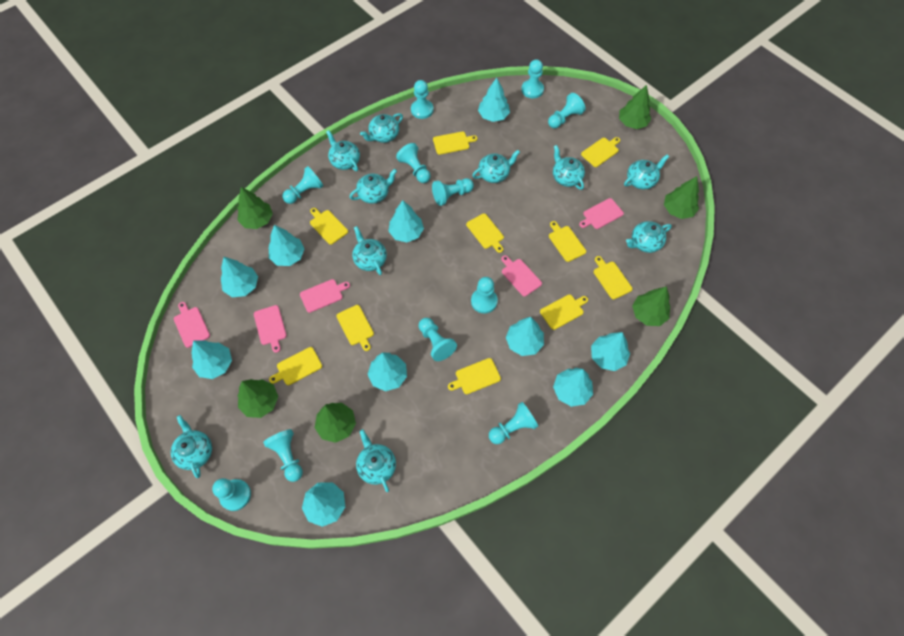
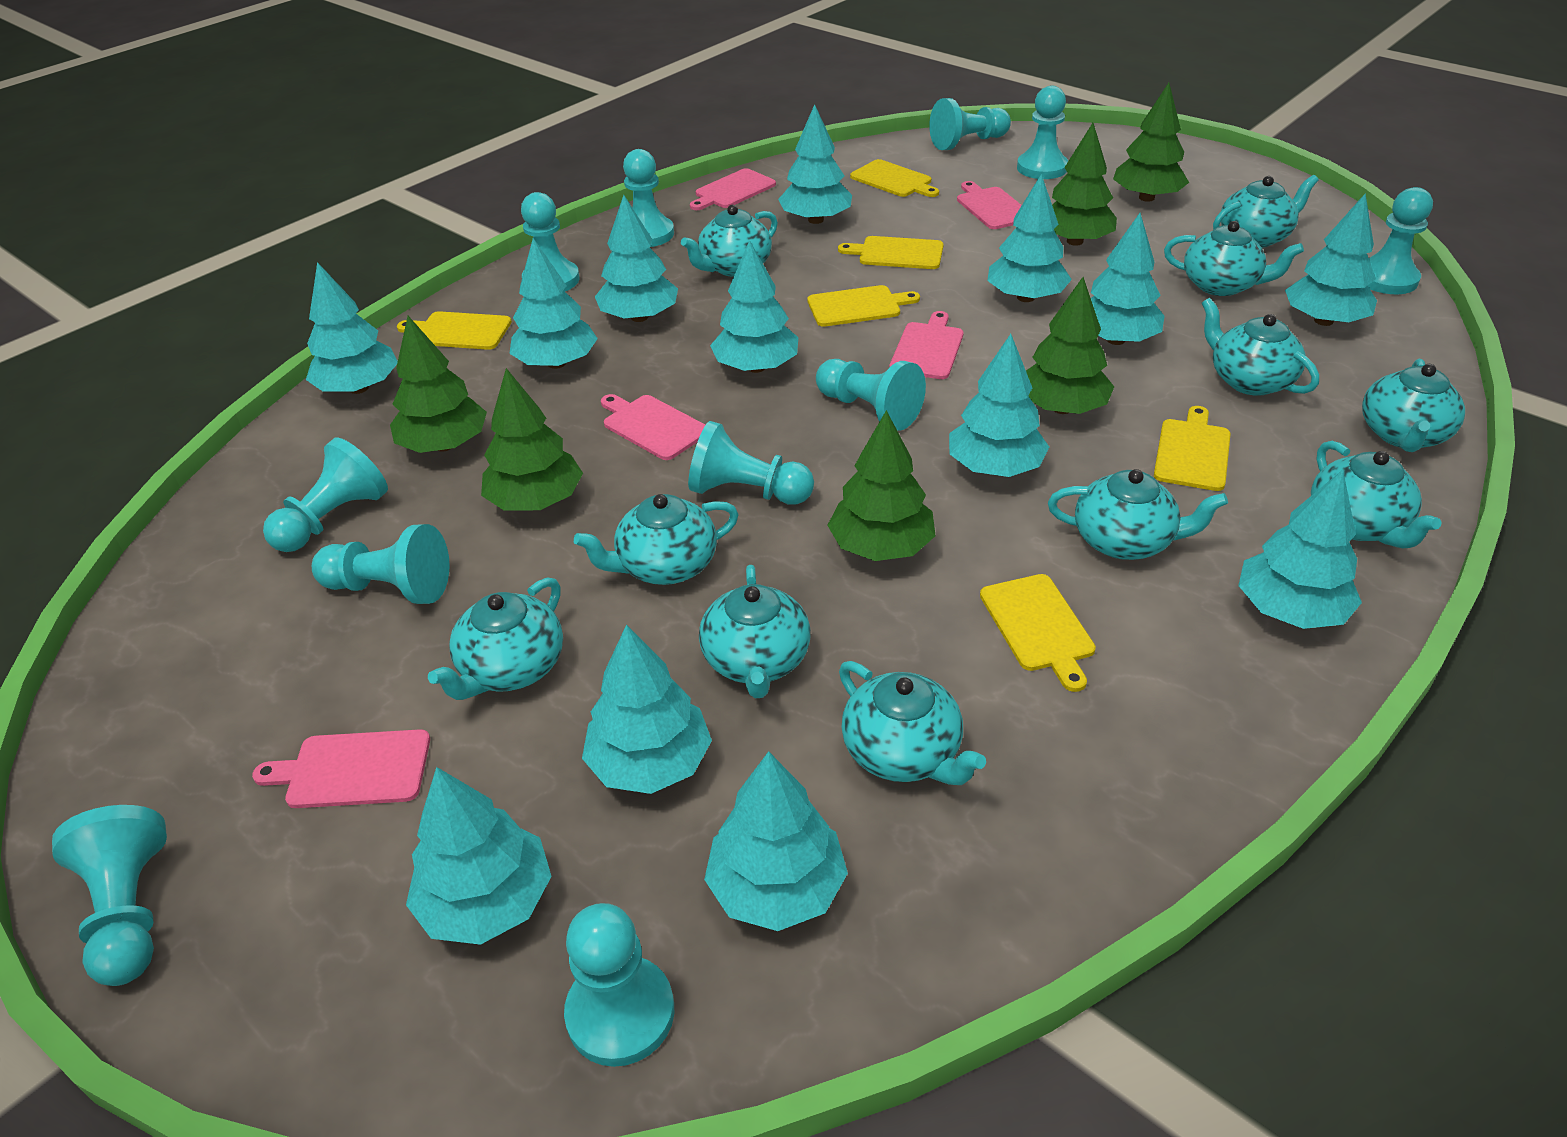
turquoise teapot: 10 -> 11
turquoise tree: 10 -> 13
yellow cutting board: 10 -> 6

